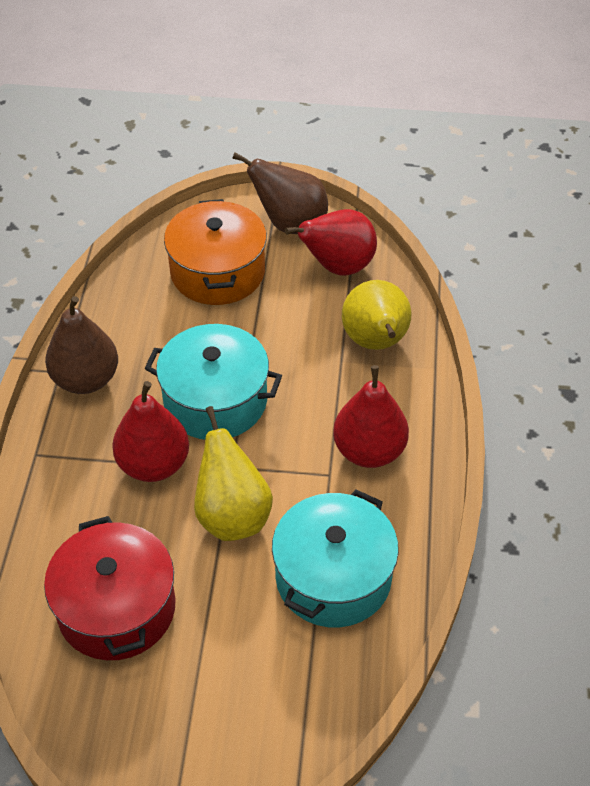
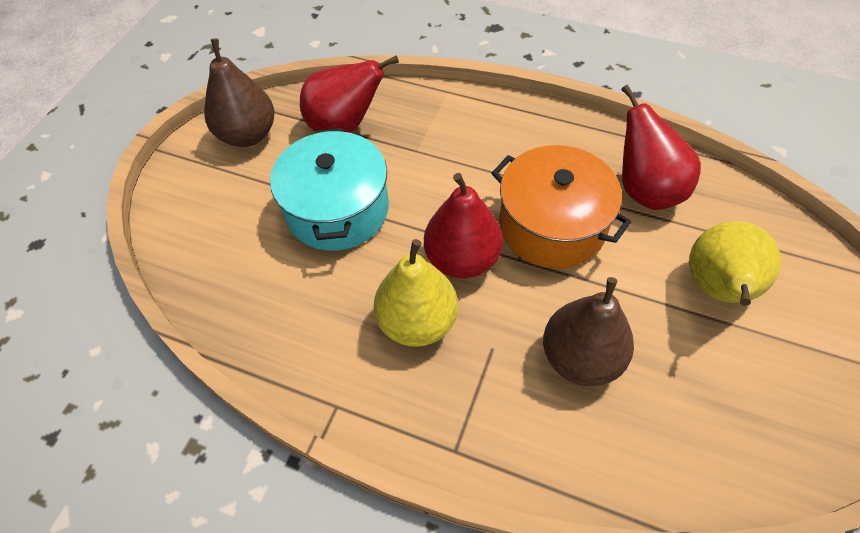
red pot: 1 -> 0
turquoise pot: 2 -> 1

